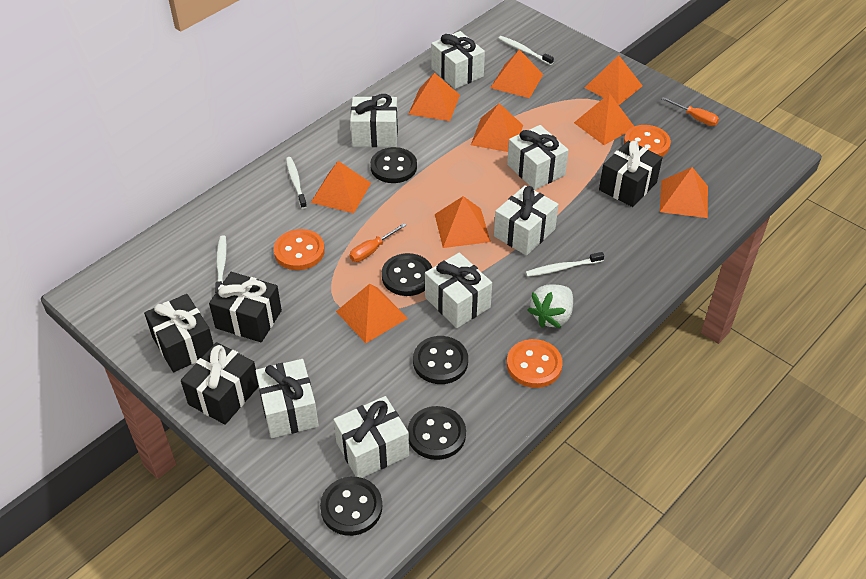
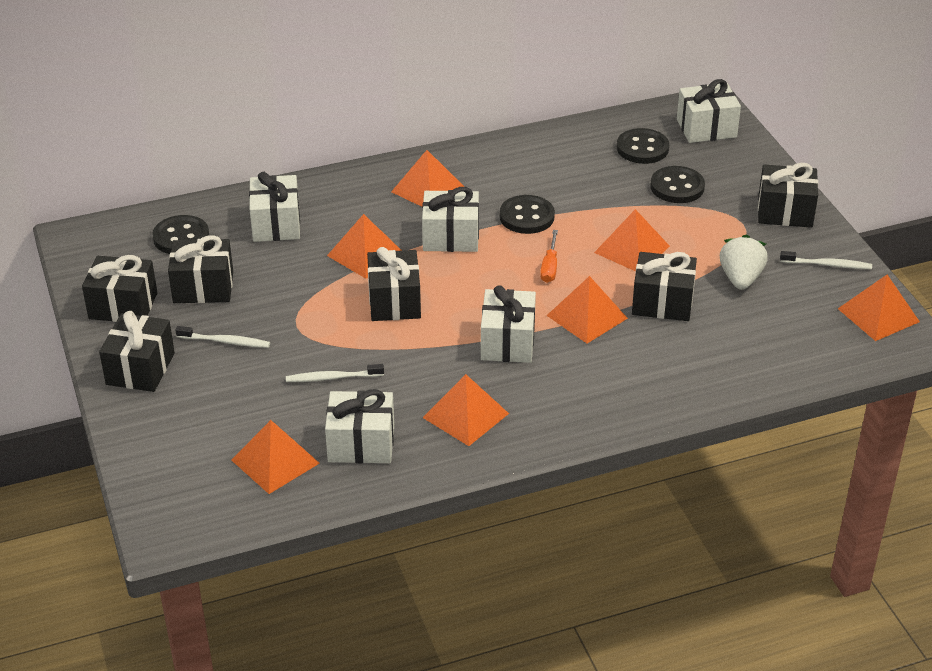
black button: 5 -> 4
black gift: 4 -> 6
orange button: 3 -> 0
orange pyramid: 9 -> 7
orange screwdriver: 2 -> 1
white gift: 7 -> 5
white toothbrush: 4 -> 3

